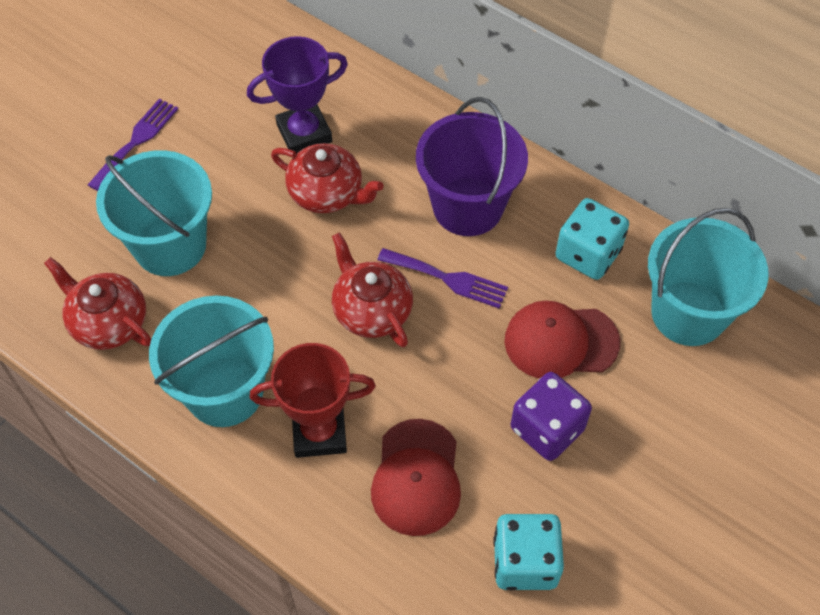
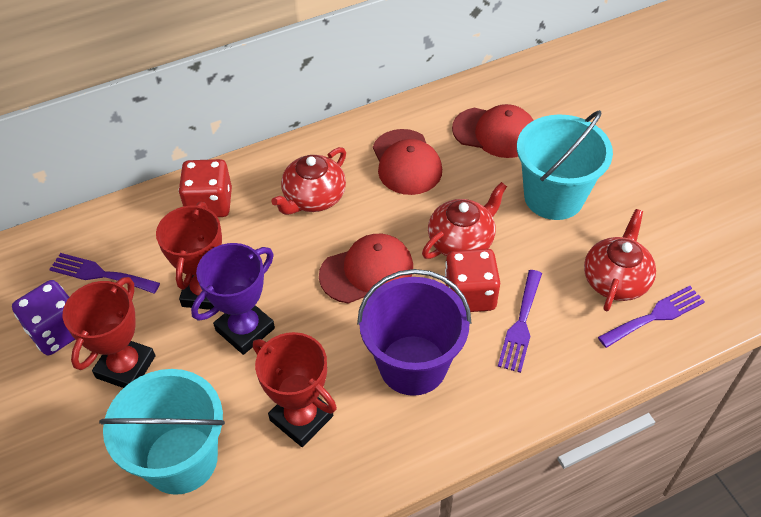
purple fork: 2 -> 3
red cap: 2 -> 3
red dice: 0 -> 2
red trophy: 1 -> 3
turquoise bucket: 3 -> 2
turquoise dice: 2 -> 0

